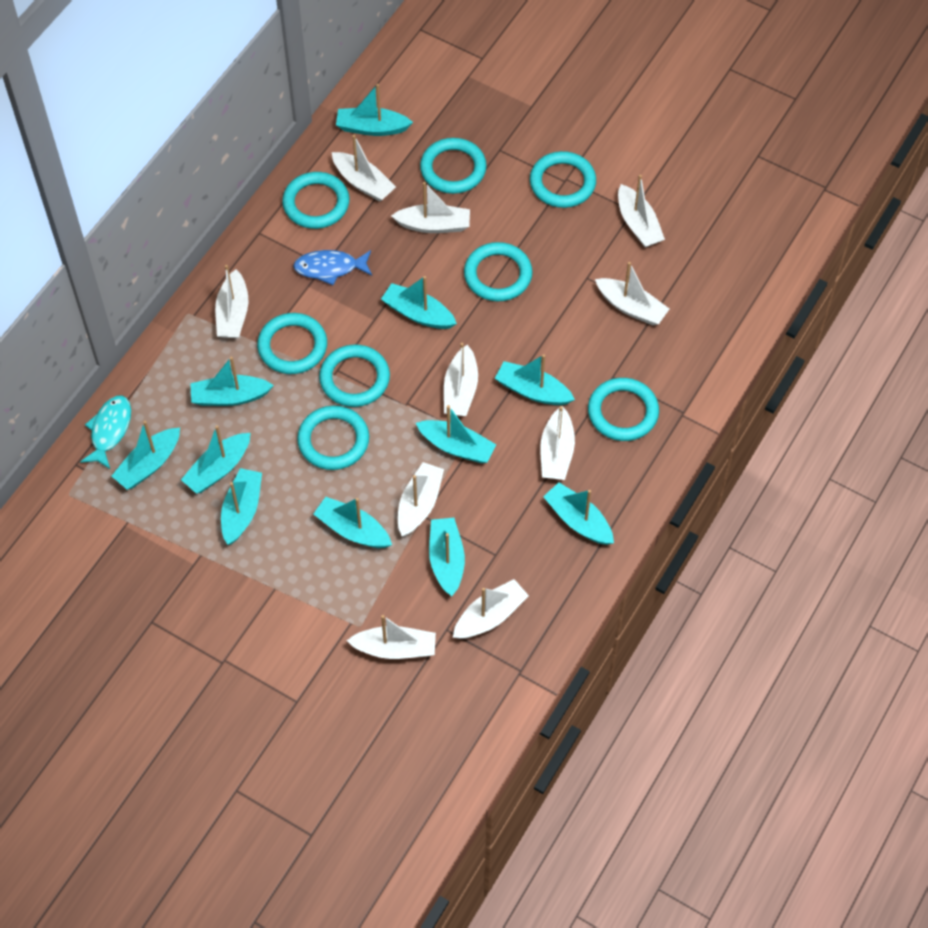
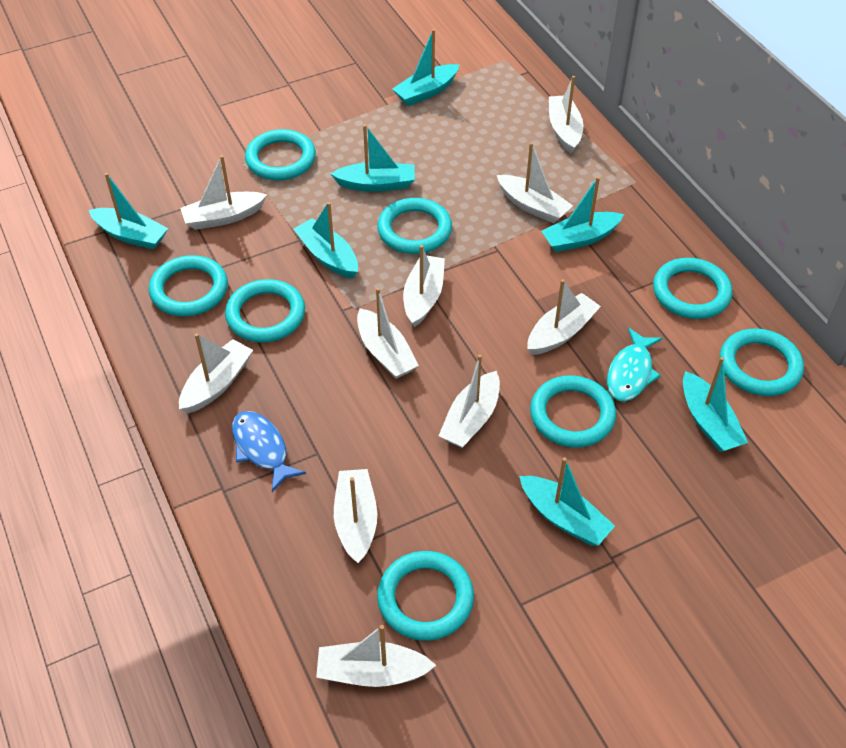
turquoise boat: 11 -> 7

